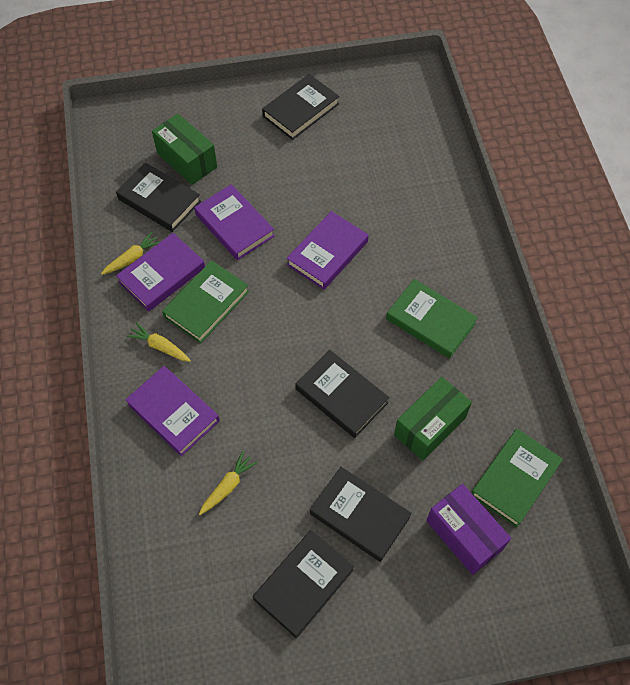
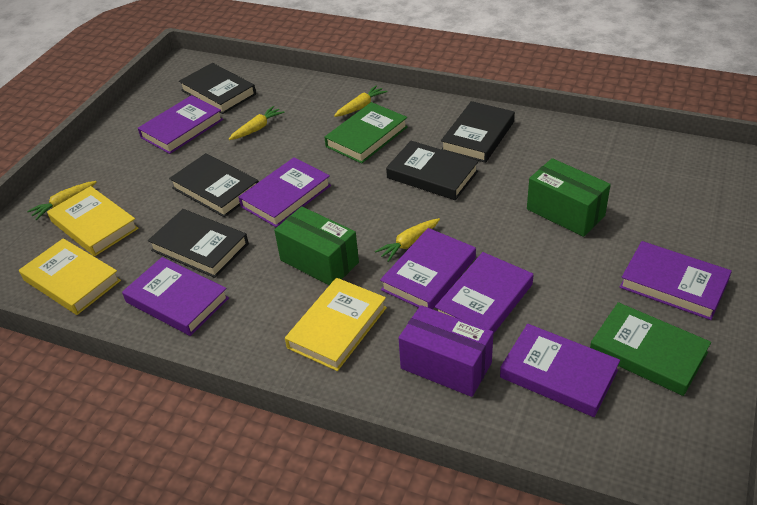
green book: 3 -> 2
purple book: 4 -> 7
yellow book: 0 -> 3
yellow carrot: 3 -> 4

